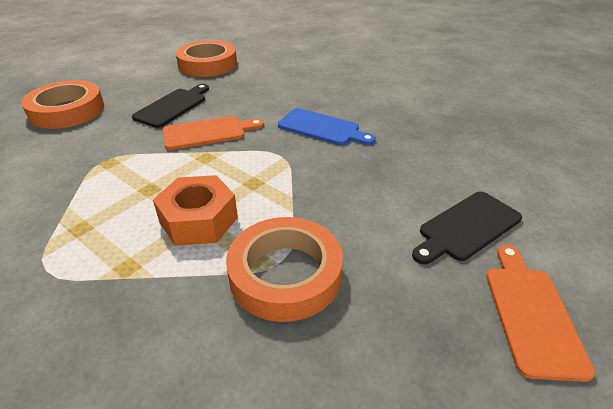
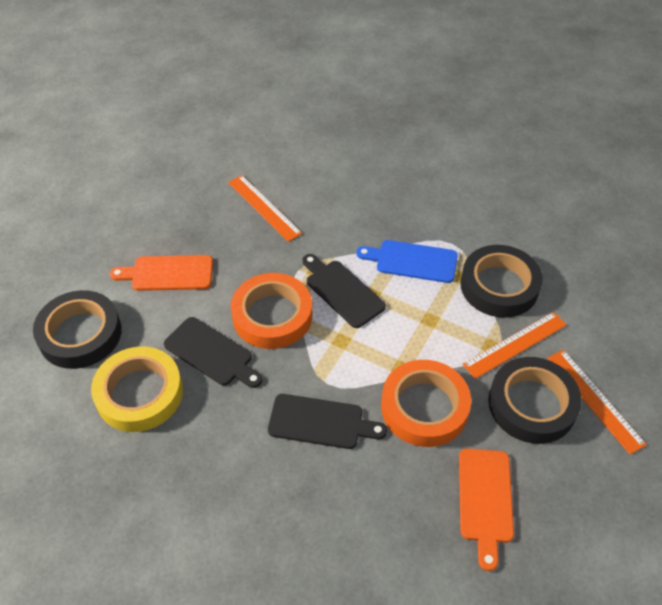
black cutting board: 2 -> 3
black tape: 0 -> 3
orange nut: 1 -> 0
orange ruler: 0 -> 3
orange tape: 3 -> 2
yellow tape: 0 -> 1

